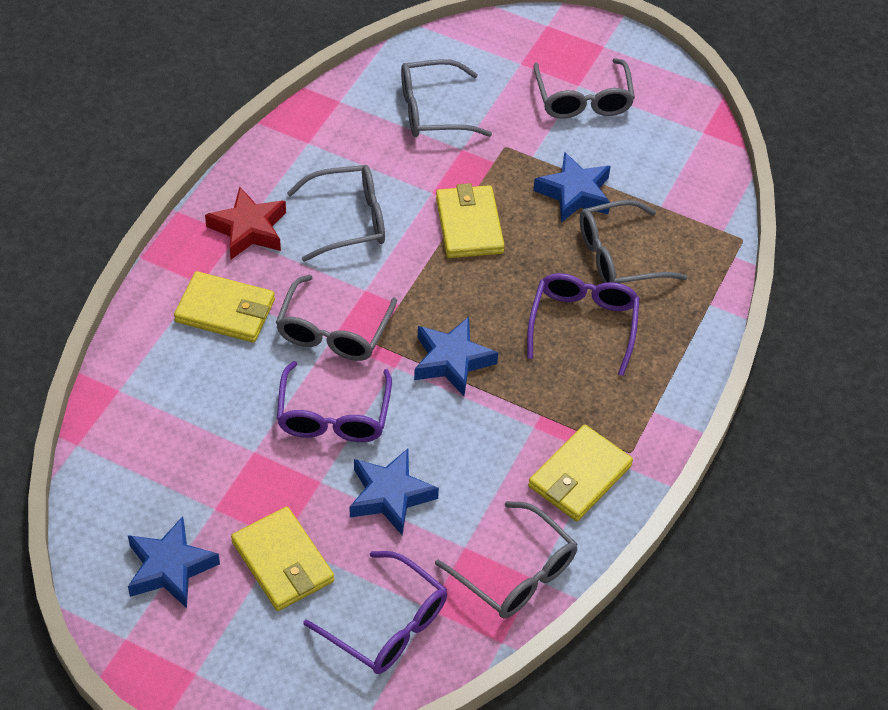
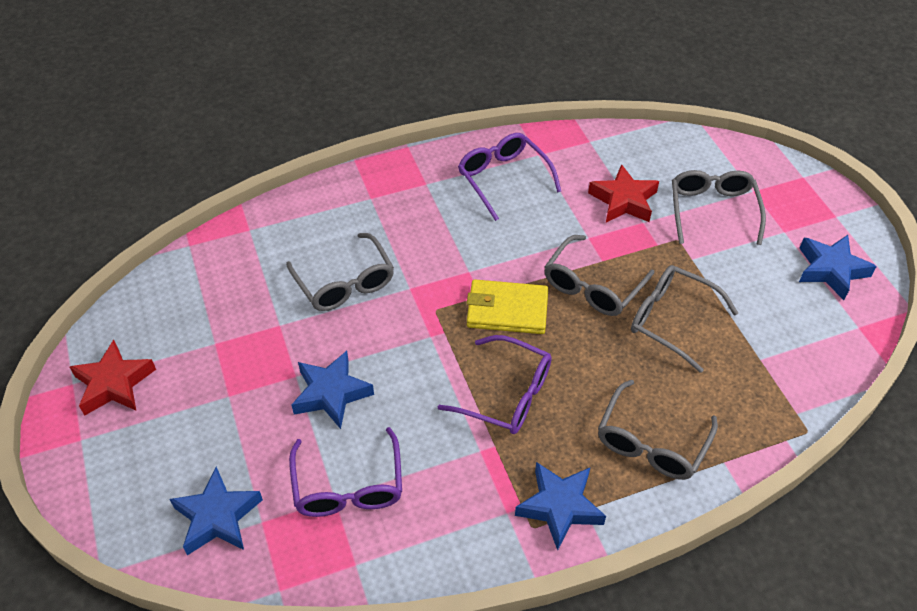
grey glasses: 6 -> 5
red star: 1 -> 2
yellow wallet: 4 -> 1

